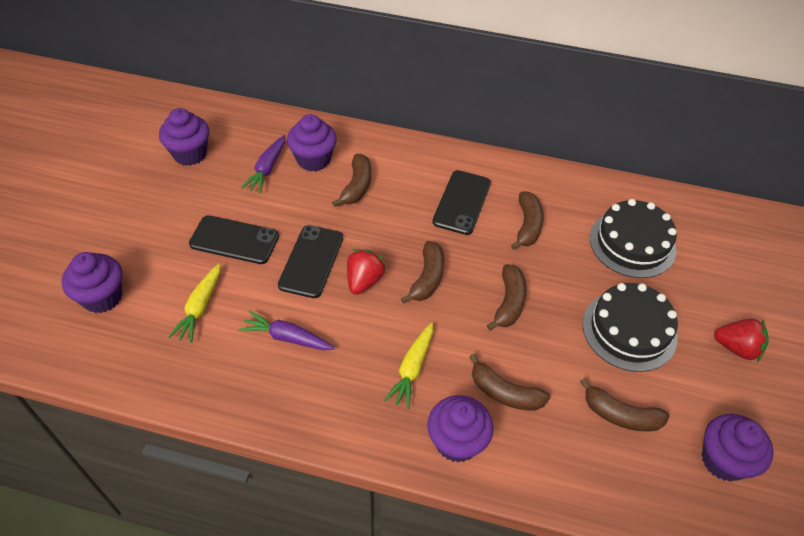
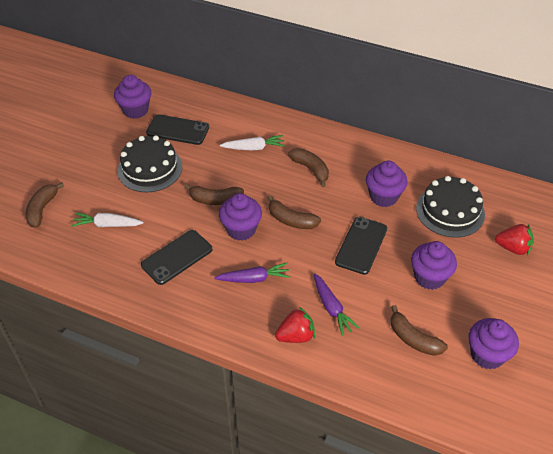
brown banana: 6 -> 5
white carrot: 0 -> 2
yellow carrot: 2 -> 0

